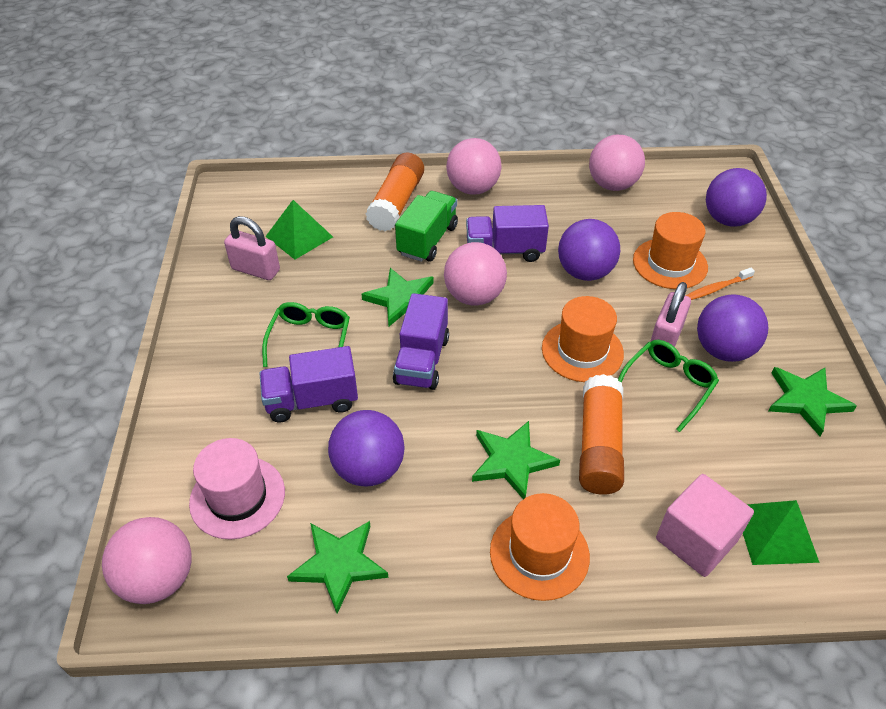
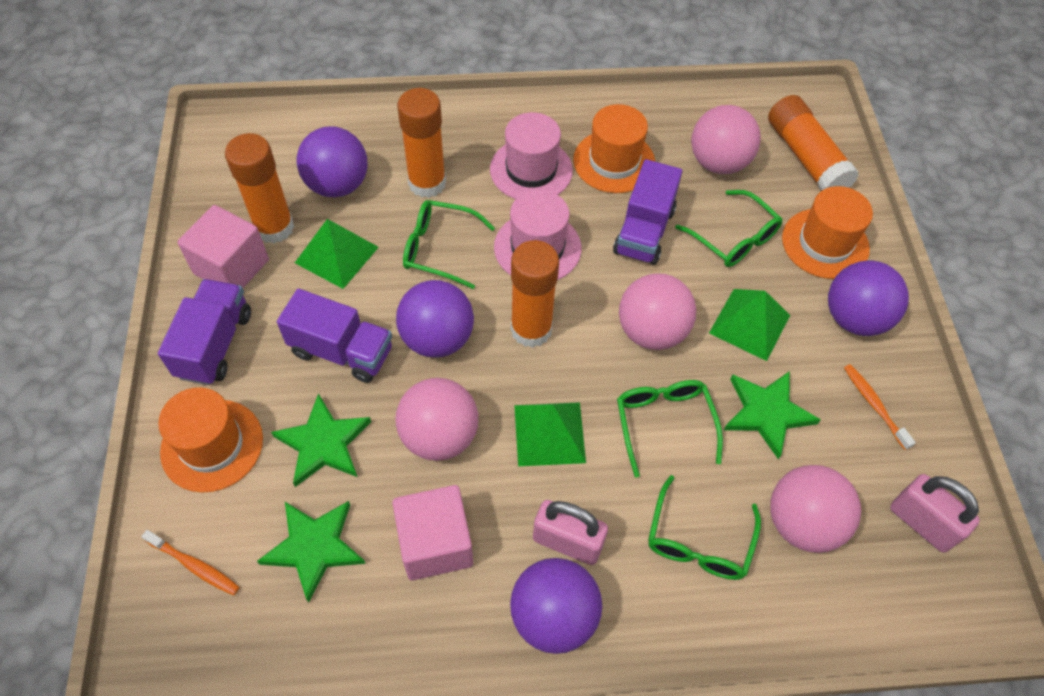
green glasses: 2 -> 4
green pyramid: 2 -> 3
green star: 4 -> 3
green truck: 1 -> 0
orange glue stick: 2 -> 4
orange toothbrush: 1 -> 2
pink cube: 1 -> 2
pink hat: 1 -> 2

